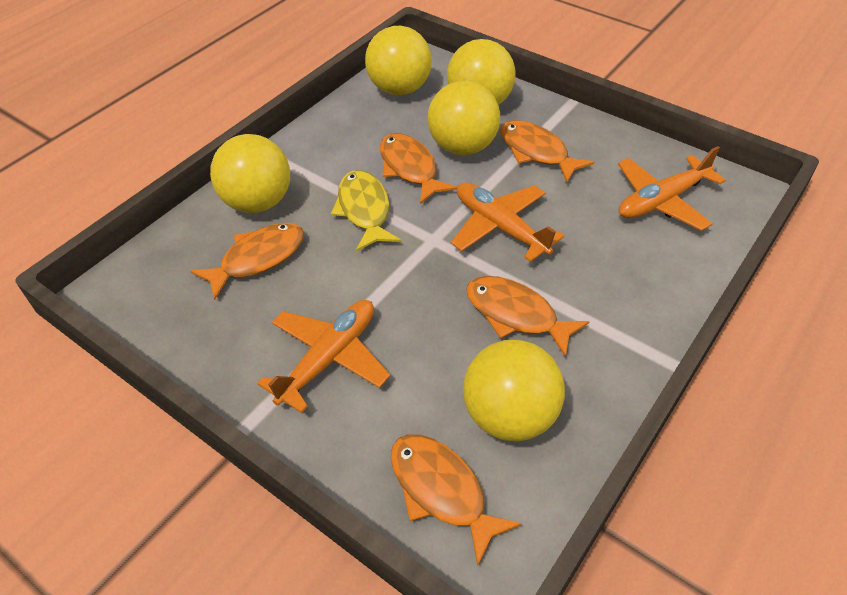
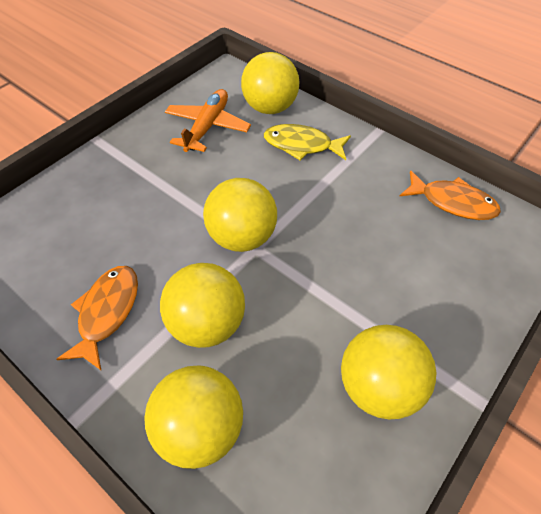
orange fish: 5 -> 2
orange plane: 3 -> 1

